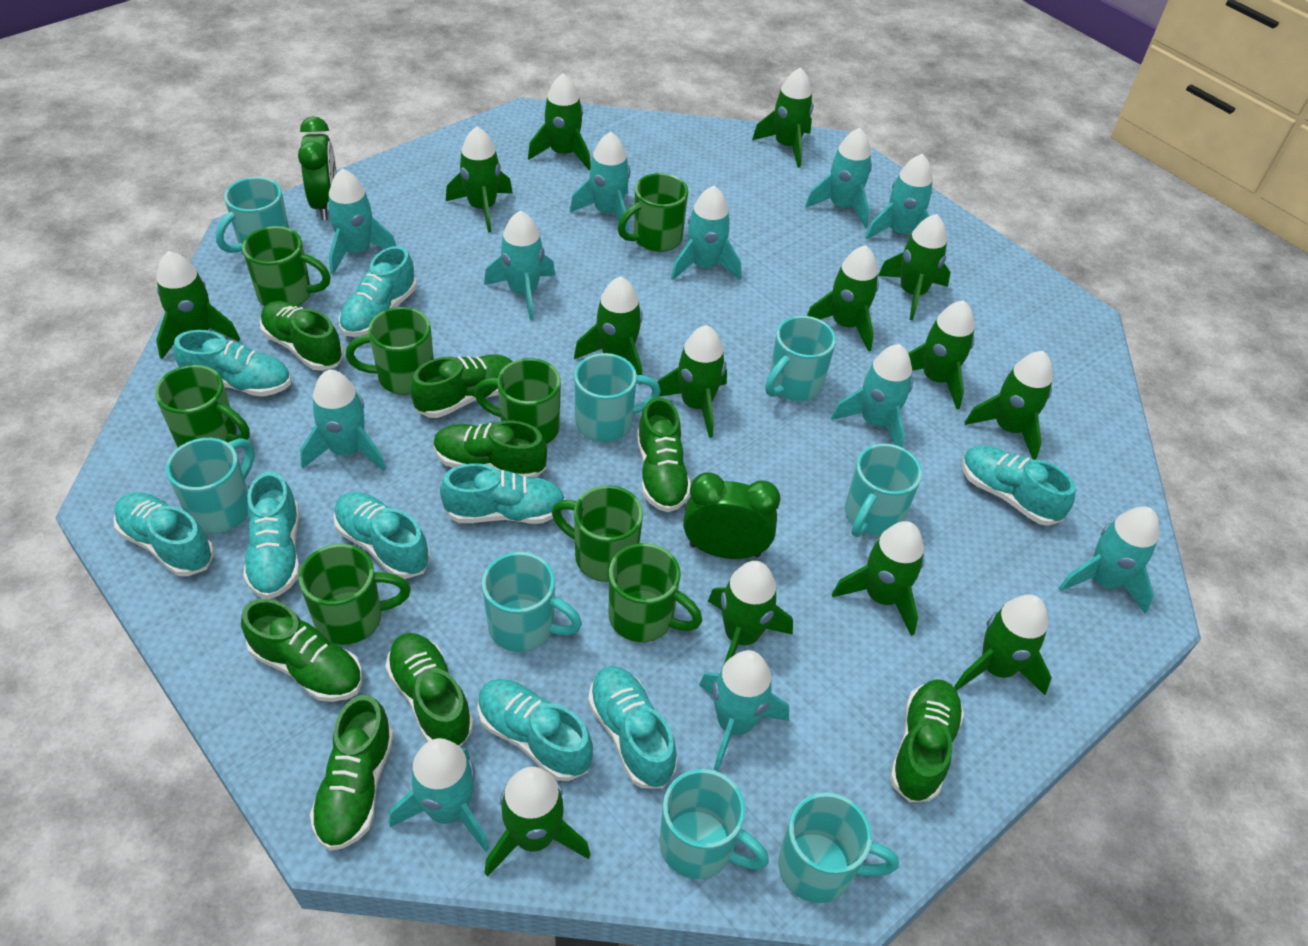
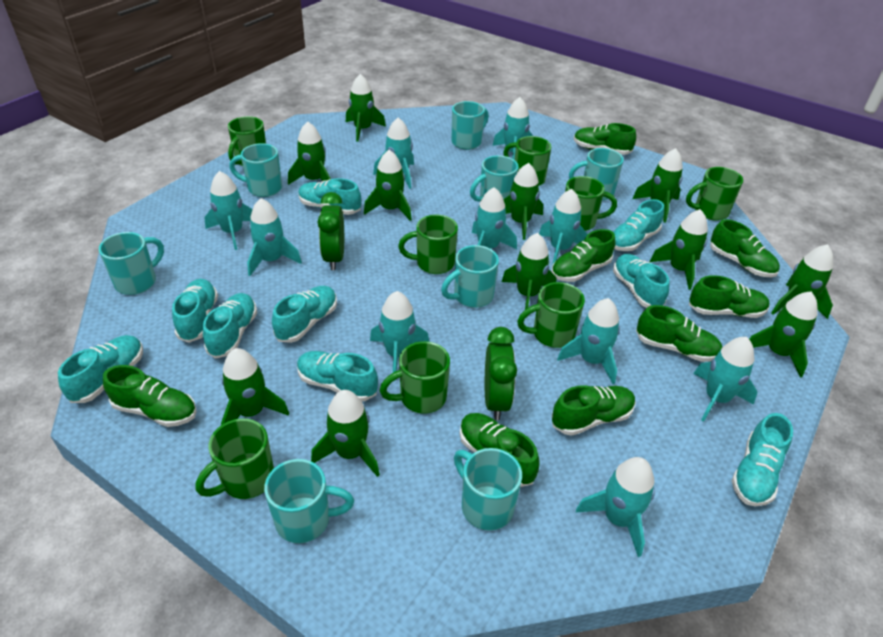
green rocket: 14 -> 11
turquoise rocket: 11 -> 10

